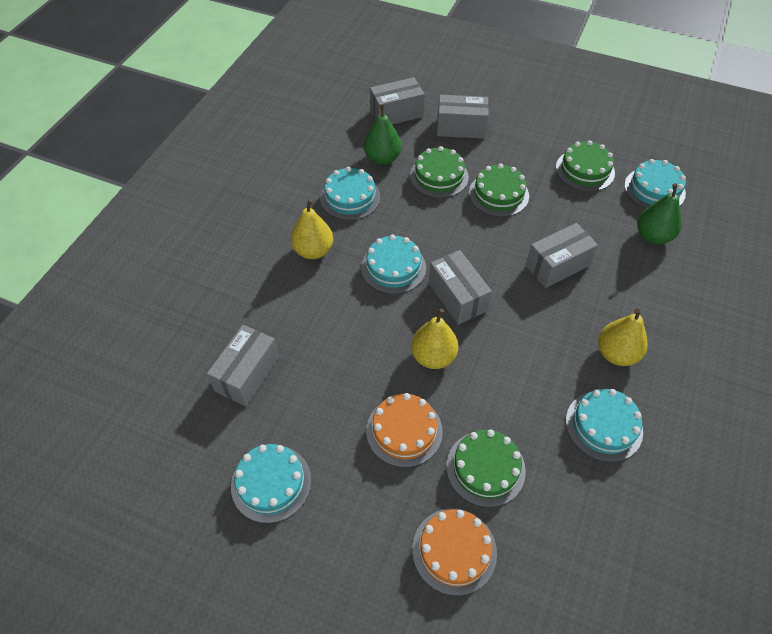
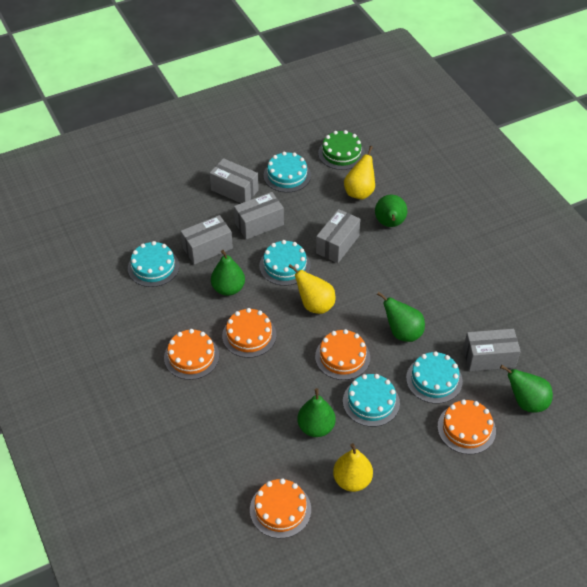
green cake: 4 -> 1
green pear: 2 -> 5
orange cake: 2 -> 5

